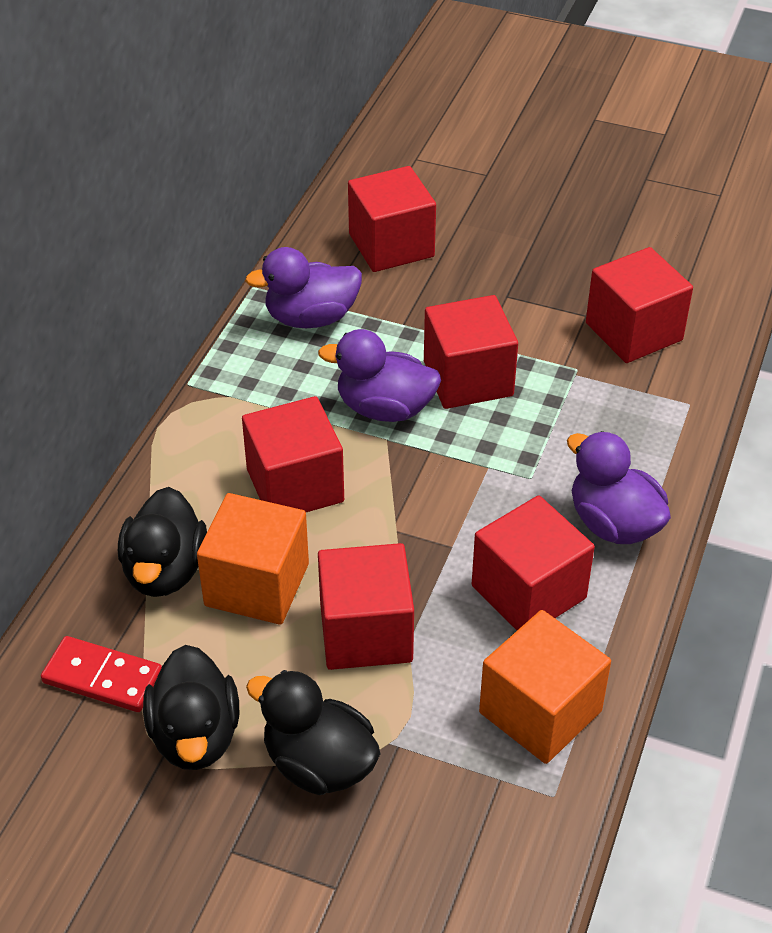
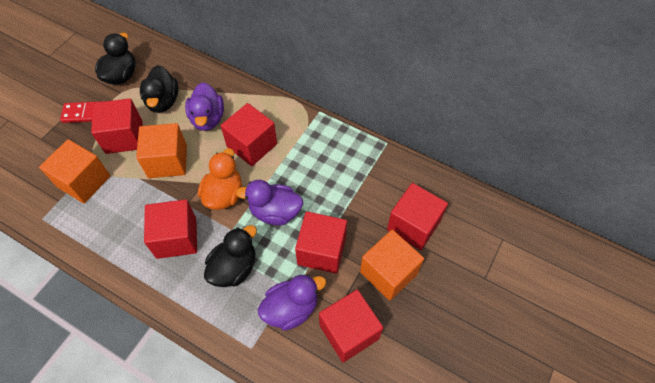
orange cube: 2 -> 3
orange duck: 0 -> 1

